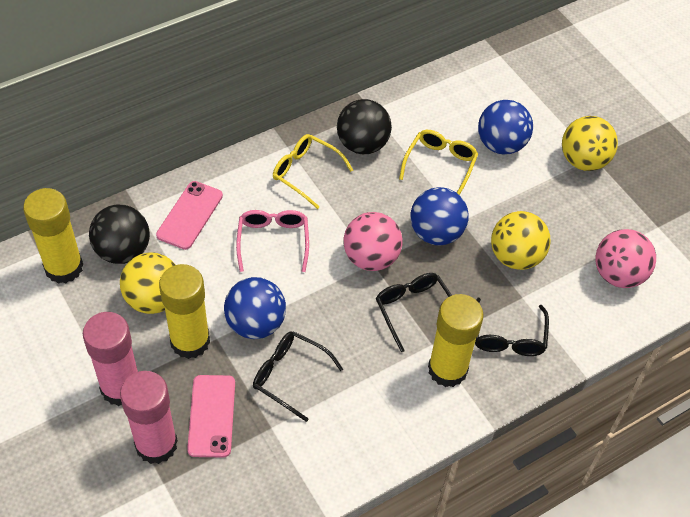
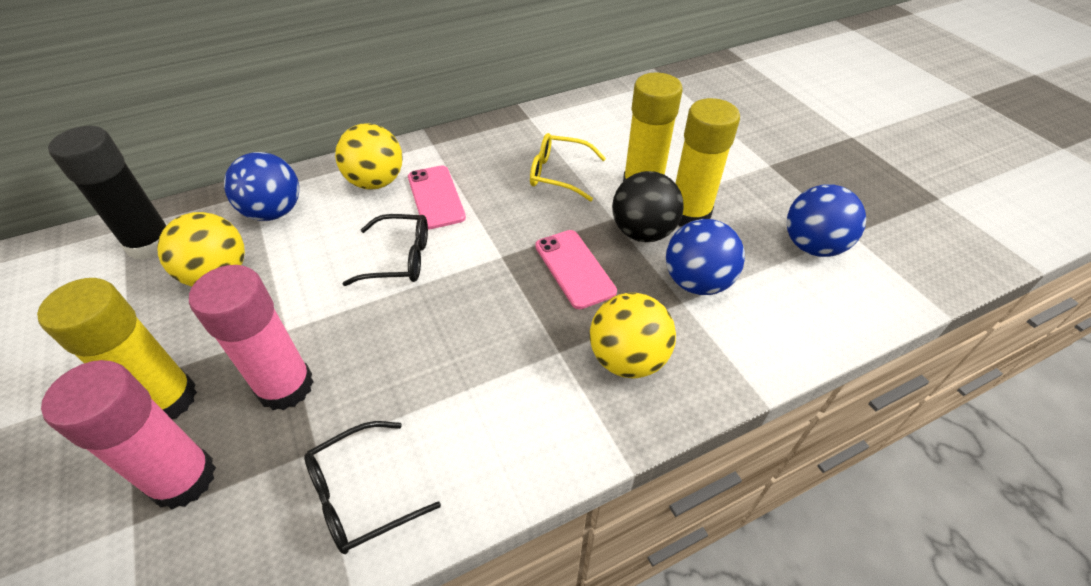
black ball: 2 -> 1
black glasses: 3 -> 2
black glue stick: 0 -> 1
pink ball: 2 -> 0
pink glasses: 1 -> 0
yellow glasses: 2 -> 1

